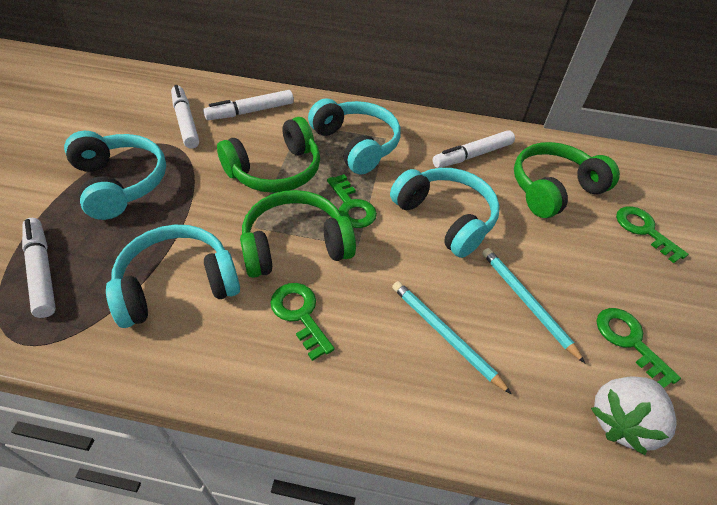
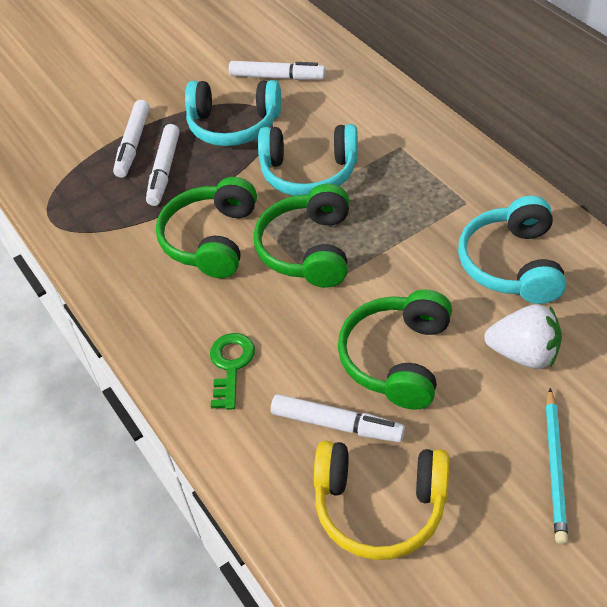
green key: 4 -> 1
turquoise headphones: 4 -> 3
turquoise pencil: 2 -> 1
yellow headphones: 0 -> 1

